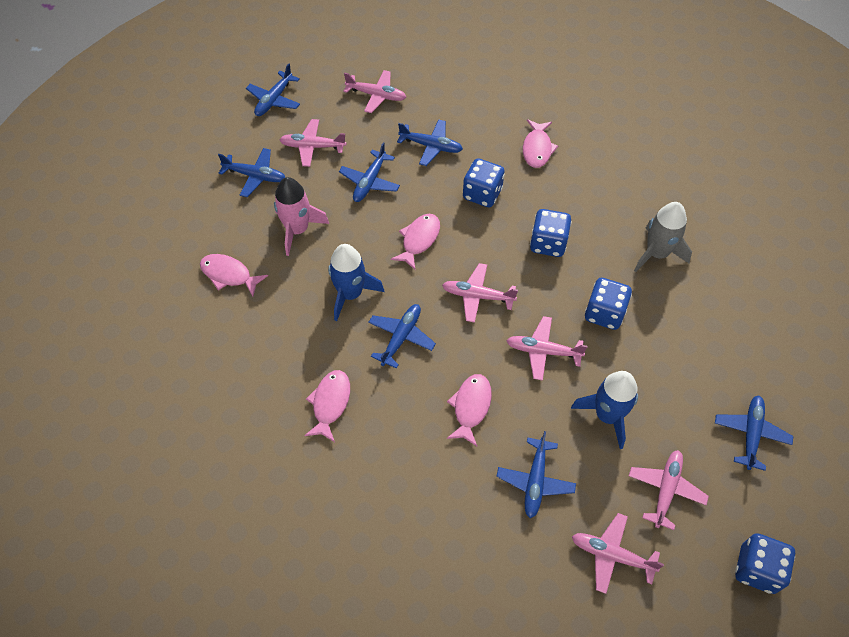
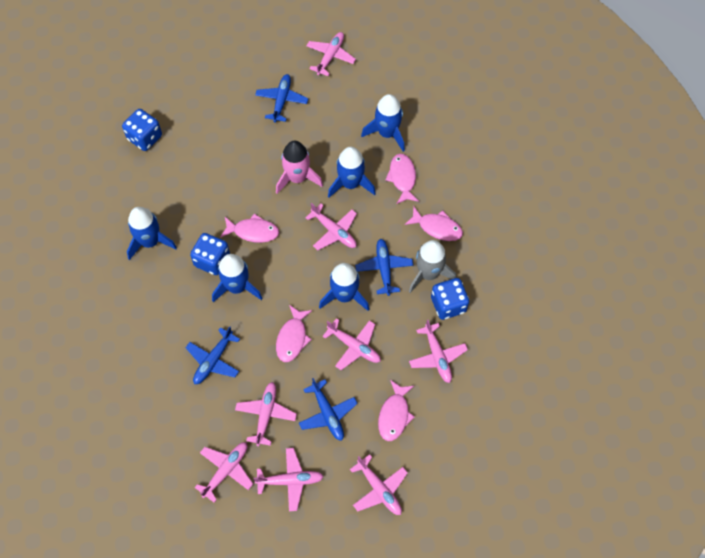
blue dice: 4 -> 3
blue plane: 7 -> 4
blue rocket: 2 -> 5
pink plane: 6 -> 8

